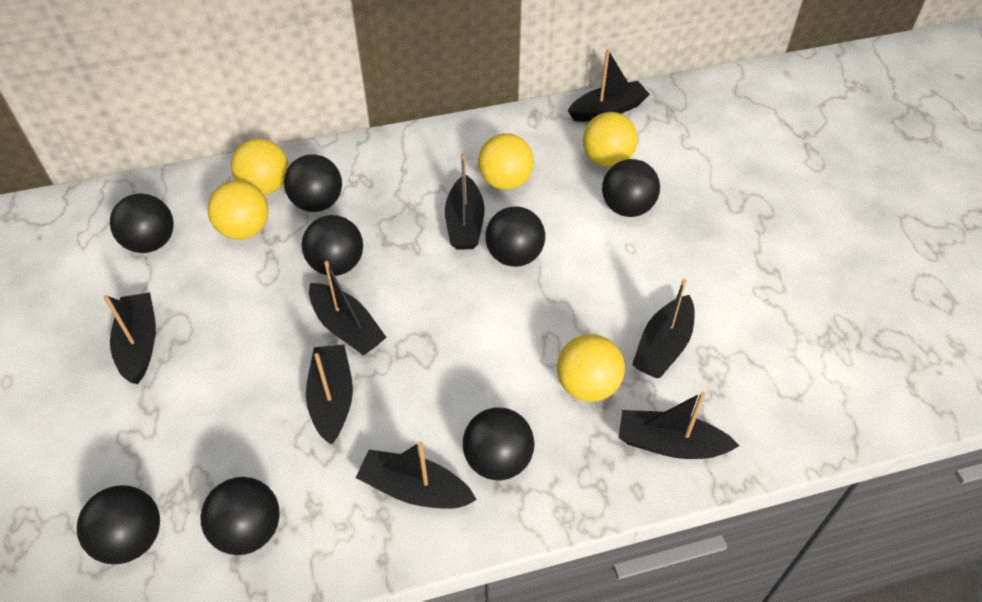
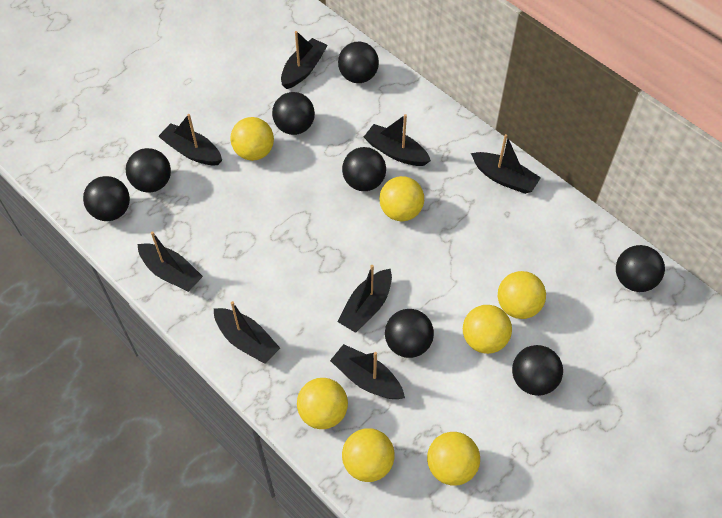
yellow ball: 5 -> 7

